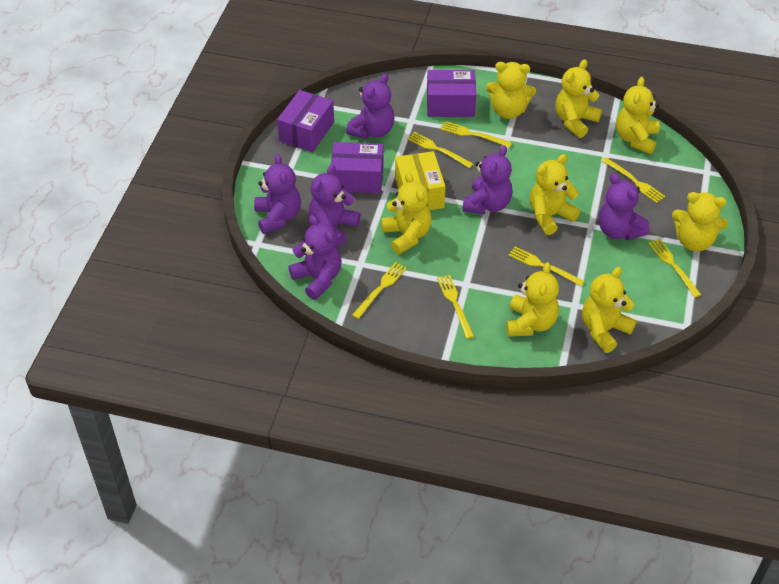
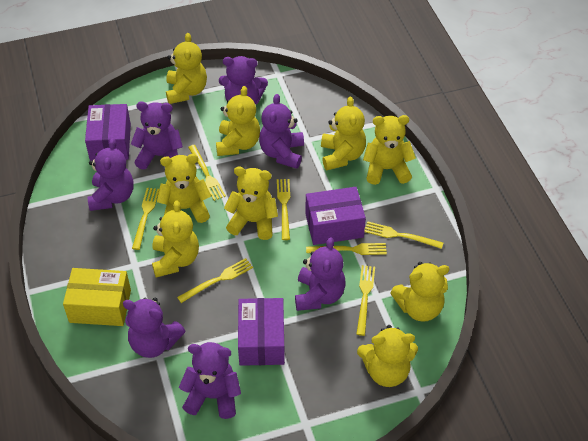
purple teddy bear: 6 -> 7
yellow teddy bear: 8 -> 9

